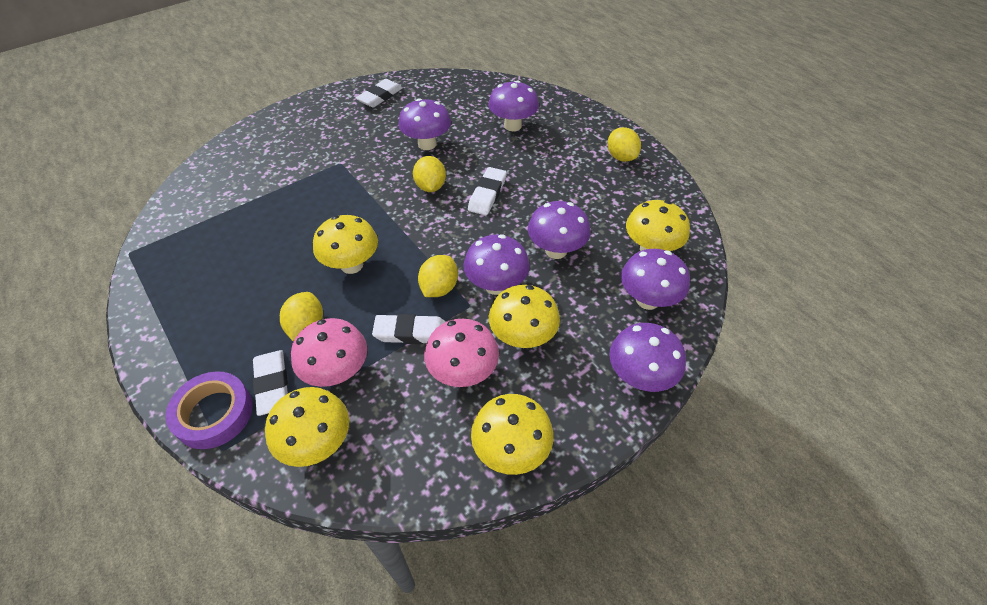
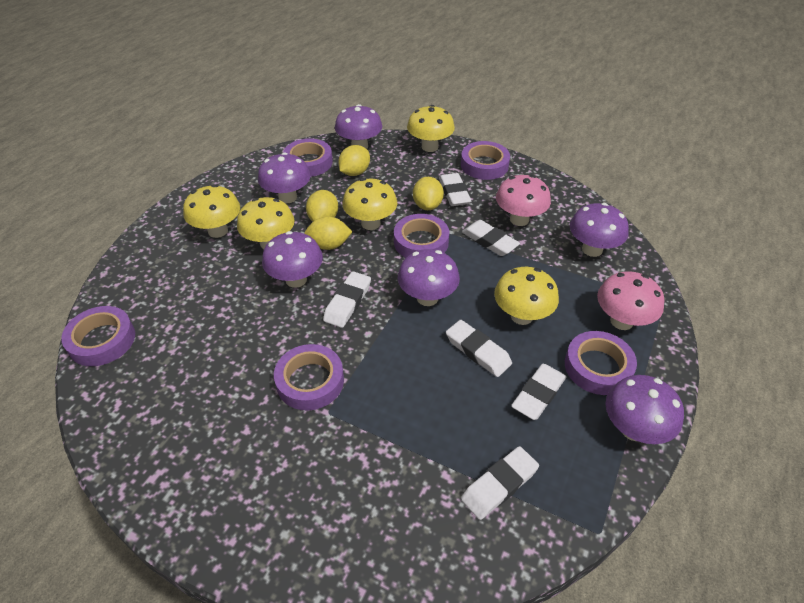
purple tape: 1 -> 6
white eraser: 4 -> 6

